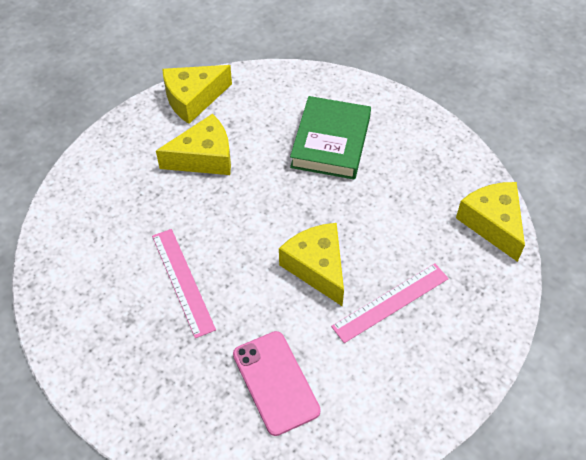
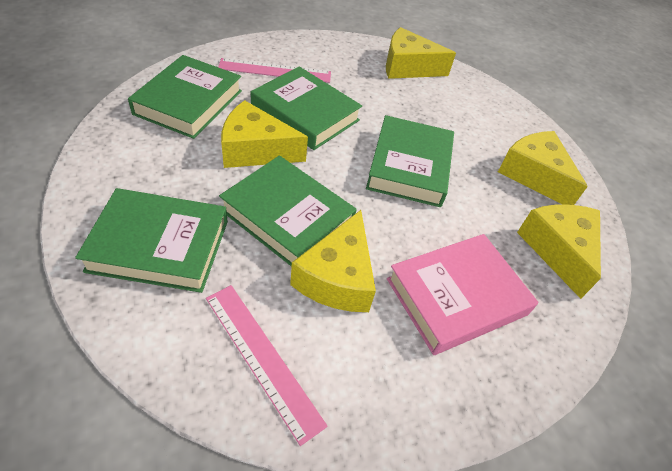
green book: 1 -> 5
pink book: 0 -> 1
pink phone: 1 -> 0
yellow cheese: 4 -> 5

